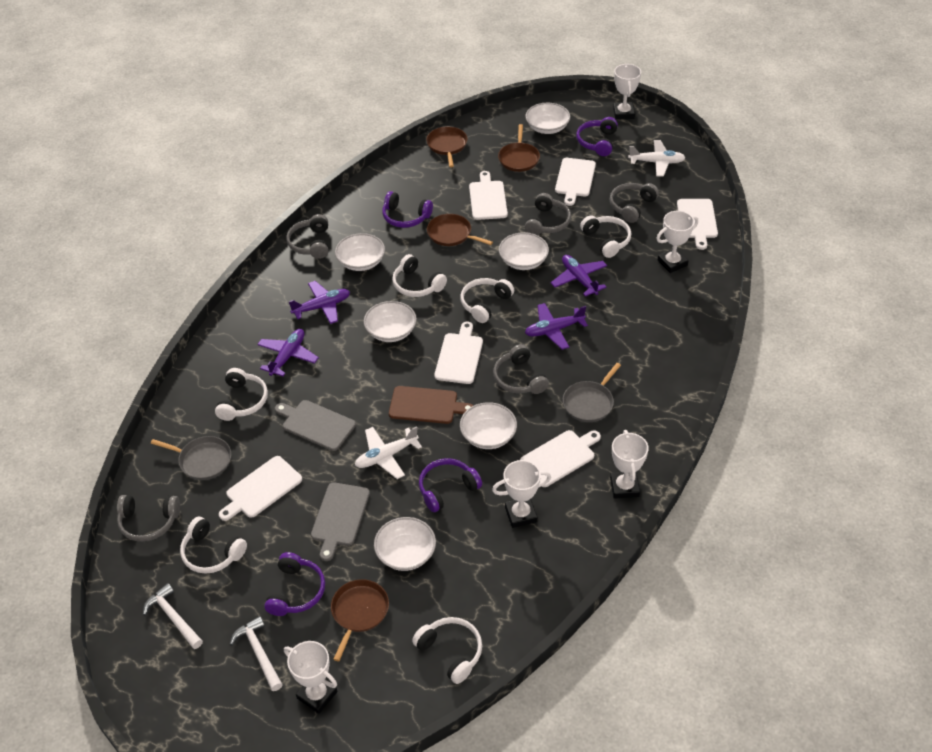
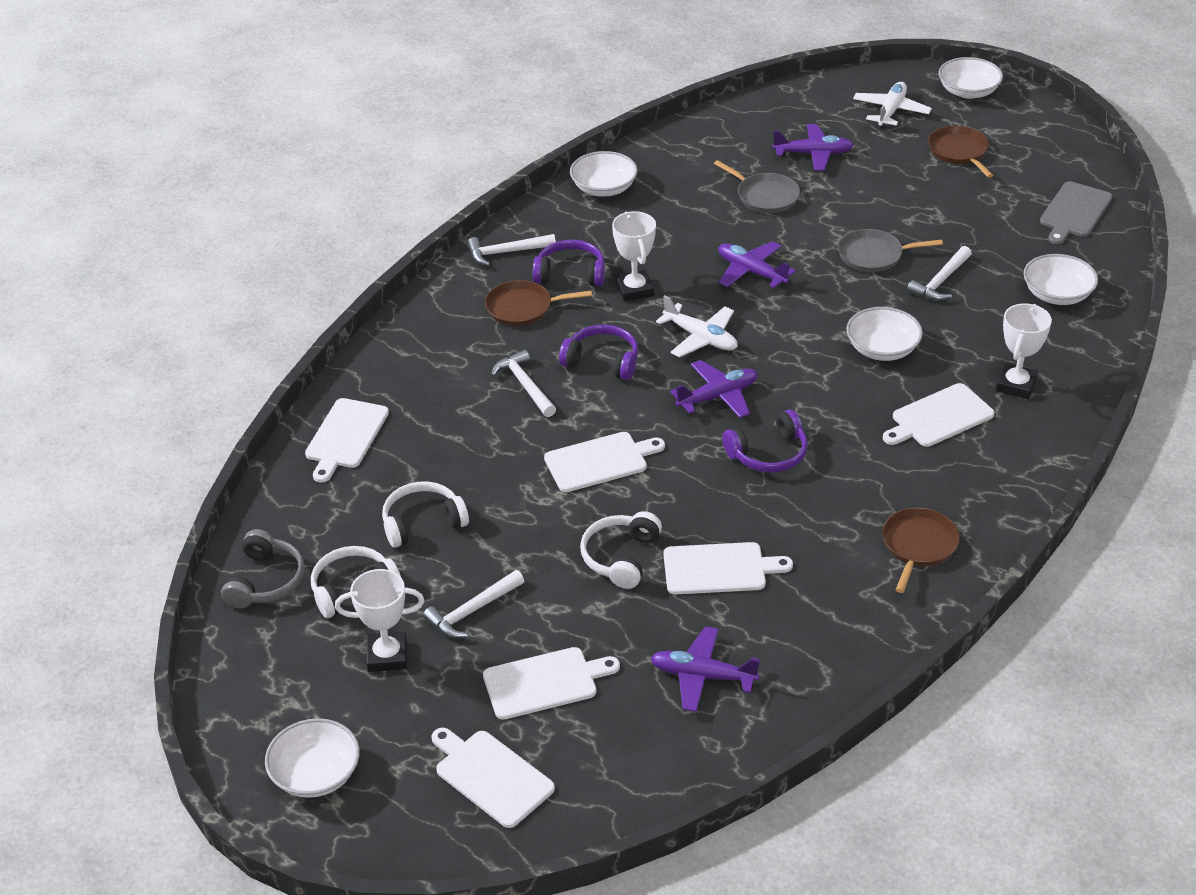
brown cutting board: 1 -> 0
brown pan: 4 -> 3
grey cutting board: 2 -> 1
grey headphones: 5 -> 1
purple headphones: 4 -> 3
white bowl: 6 -> 5
white hammer: 2 -> 4
white headphones: 6 -> 3
white trophy: 5 -> 3

